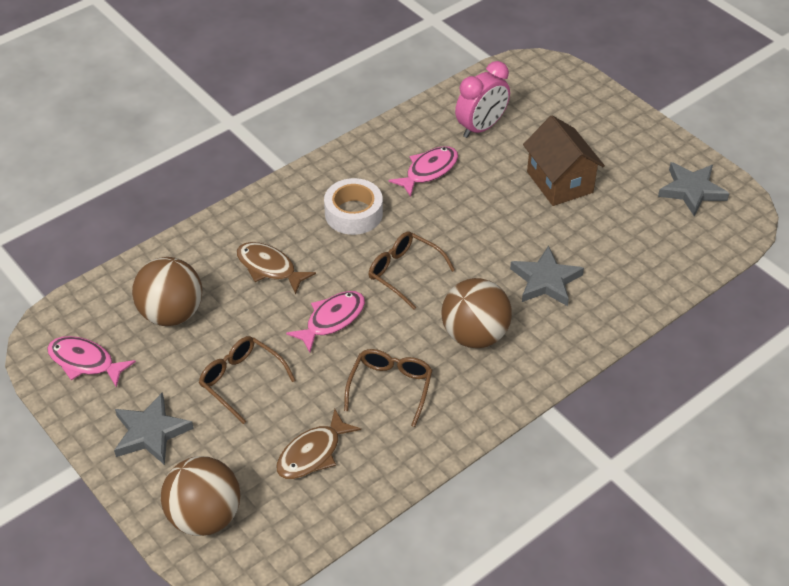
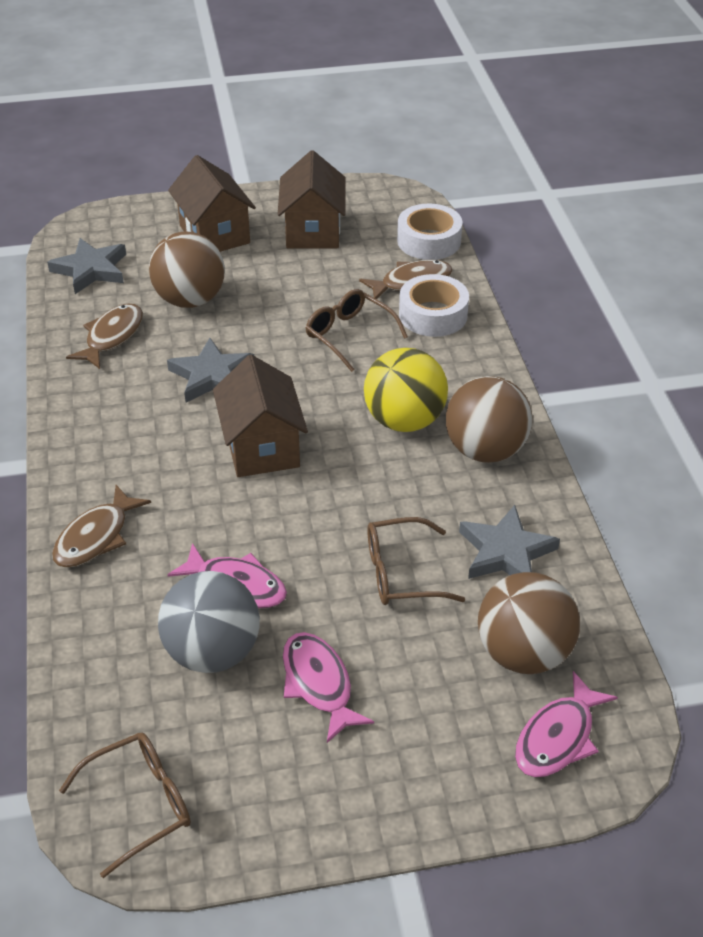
brown fish: 2 -> 3
brown house: 1 -> 3
grey ball: 0 -> 1
pink clock: 1 -> 0
white tape: 1 -> 2
yellow ball: 0 -> 1

